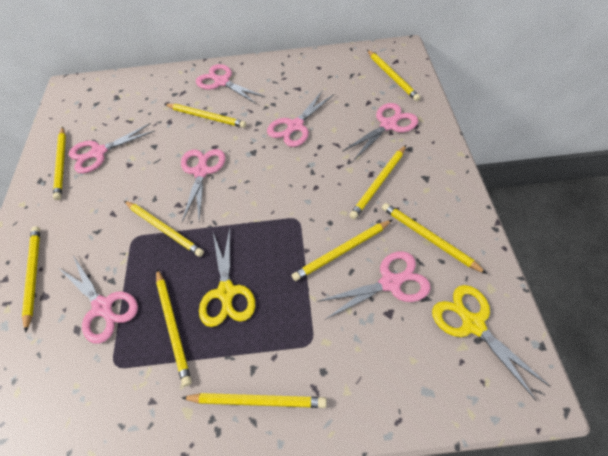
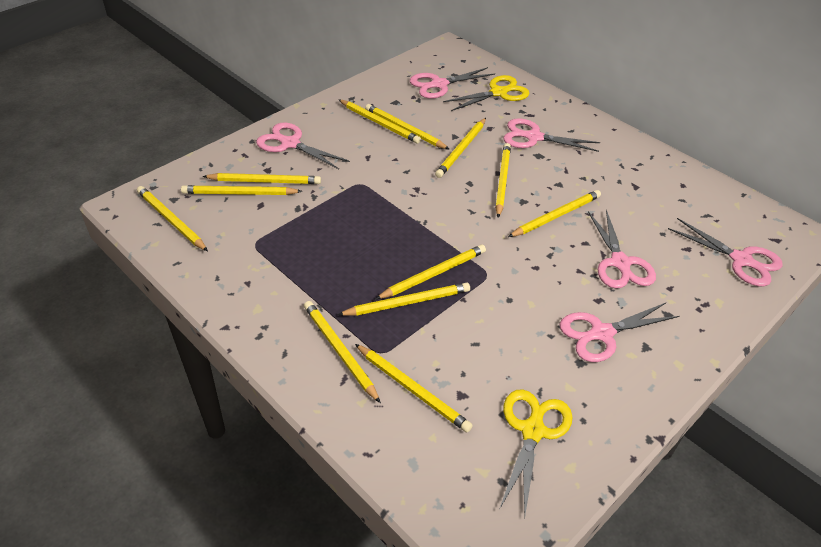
pink scissors: 7 -> 6
yellow pencil: 10 -> 12

